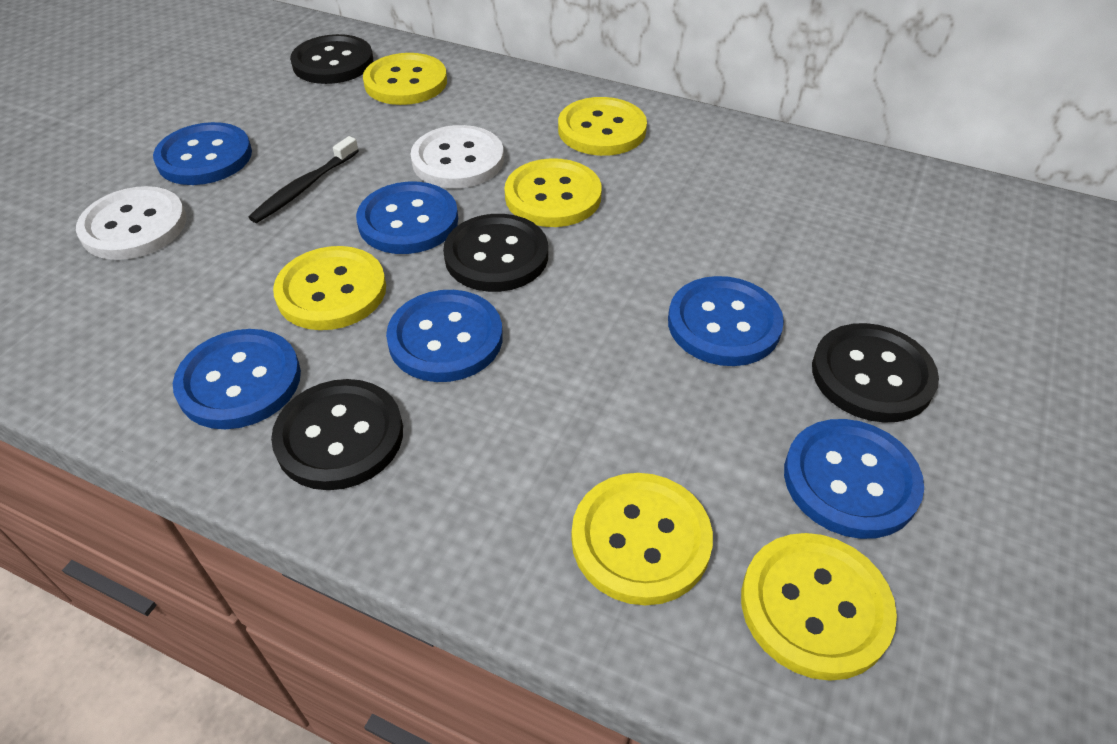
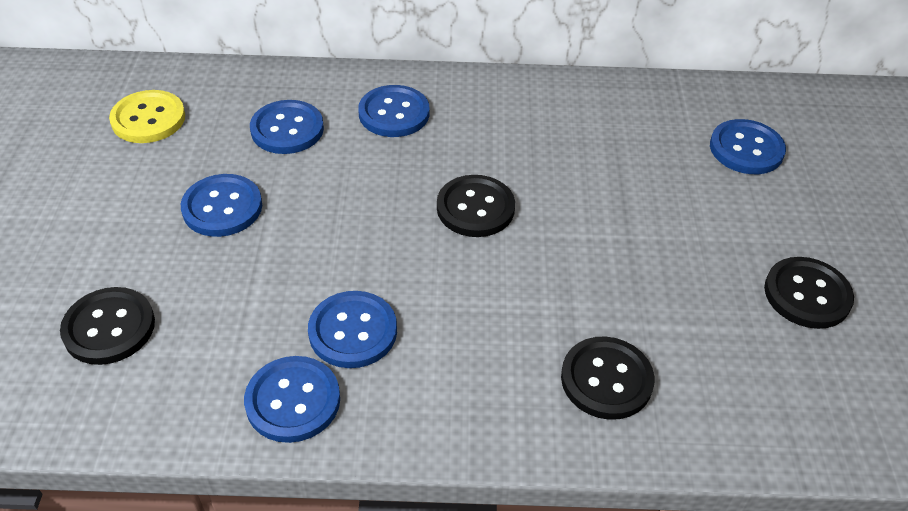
black toothbrush: 1 -> 0
white button: 2 -> 0
yellow button: 6 -> 1

